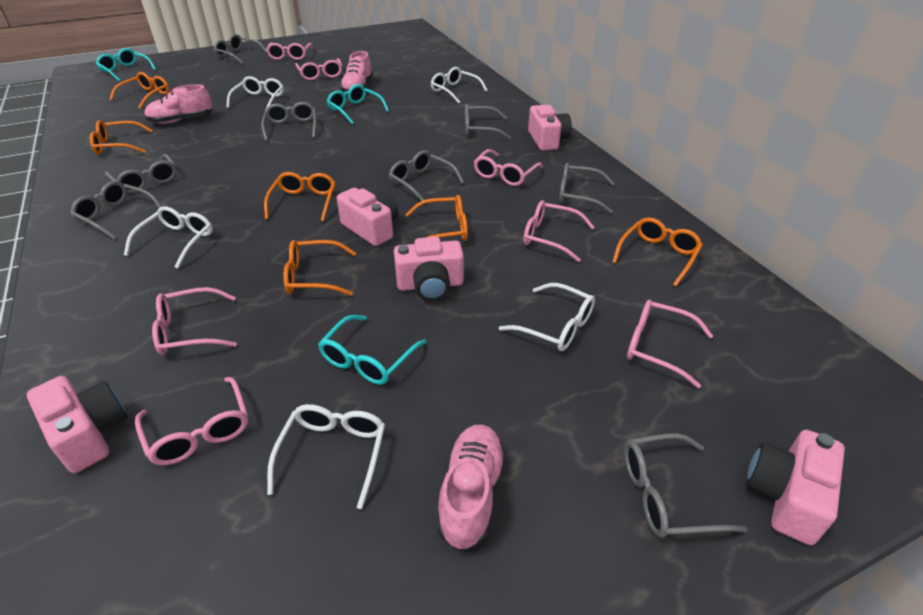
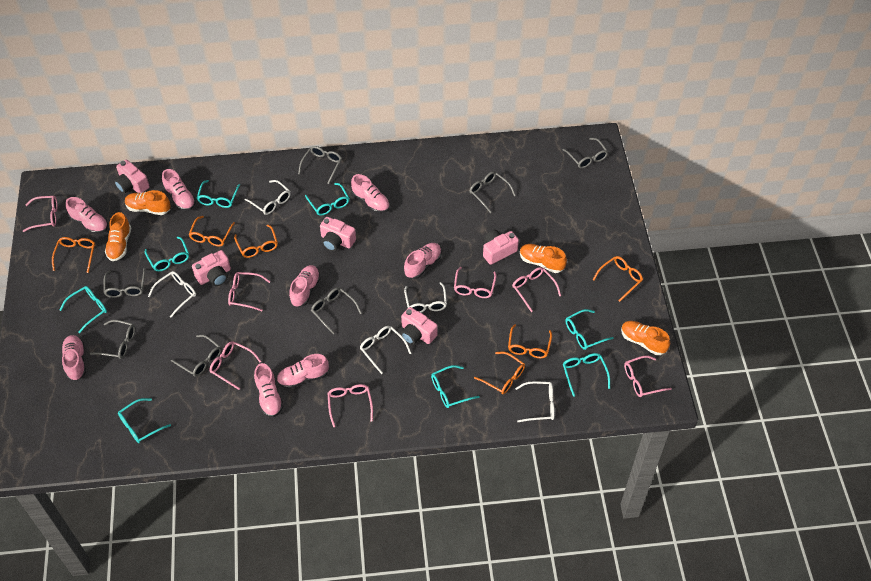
grey glasses: 8 -> 7
orange shoe: 0 -> 4
pink shoe: 3 -> 8
turquoise glasses: 3 -> 8

